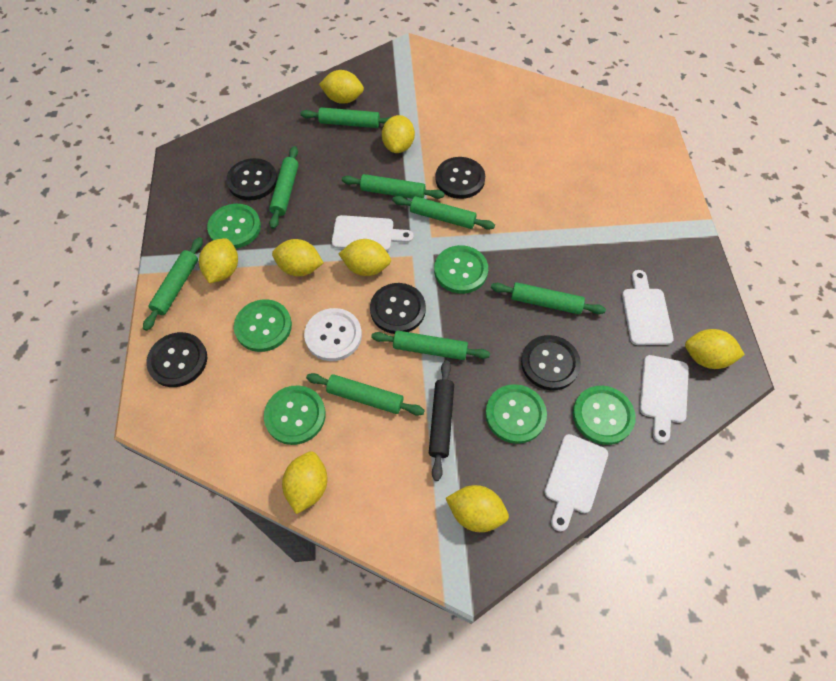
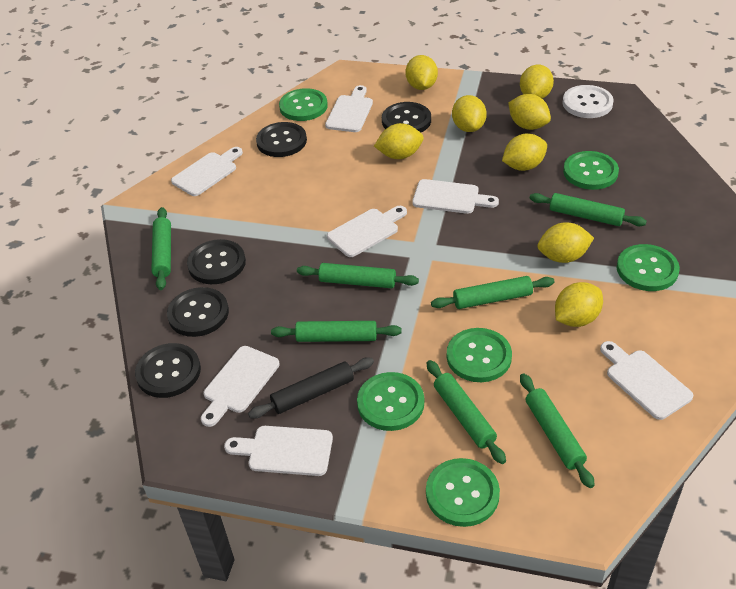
green rolling pin: 8 -> 7
white cutting board: 4 -> 7

